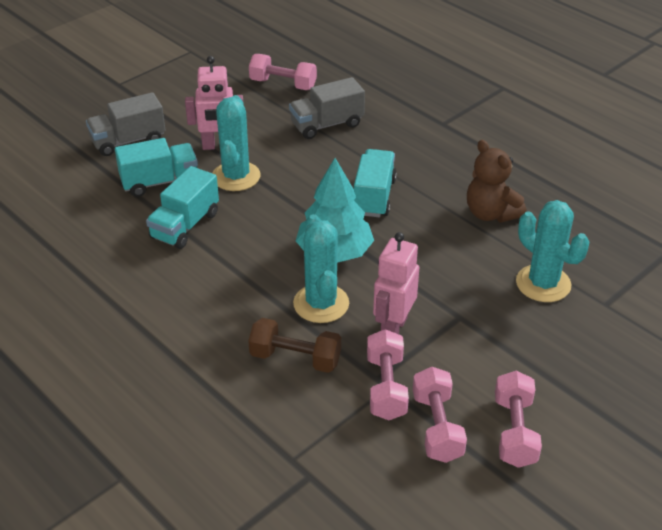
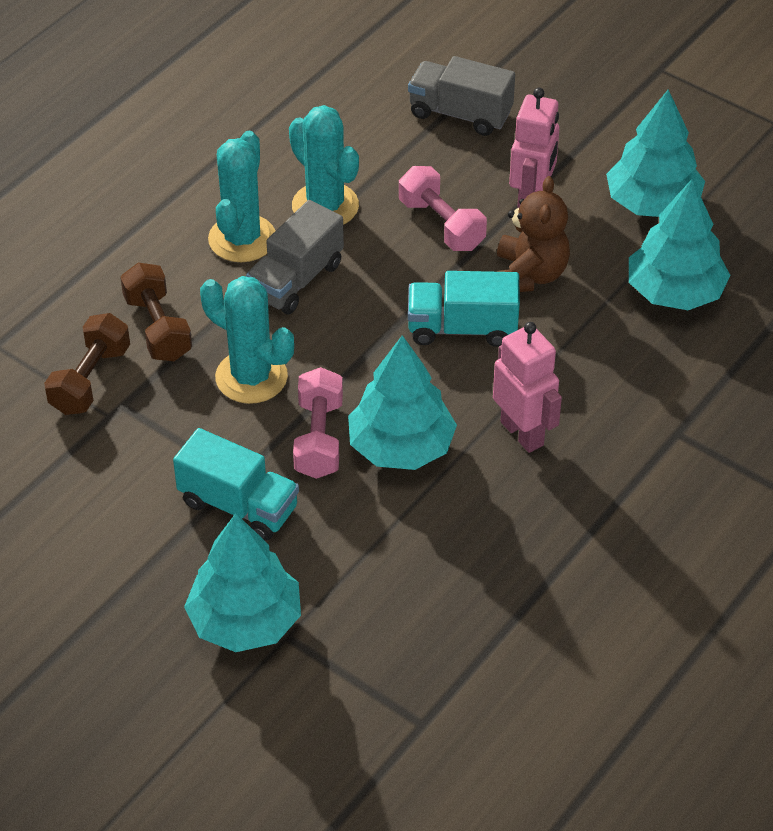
brown dumbbell: 1 -> 2
pink dumbbell: 4 -> 2
turquoise tree: 1 -> 4
turquoise truck: 3 -> 2

